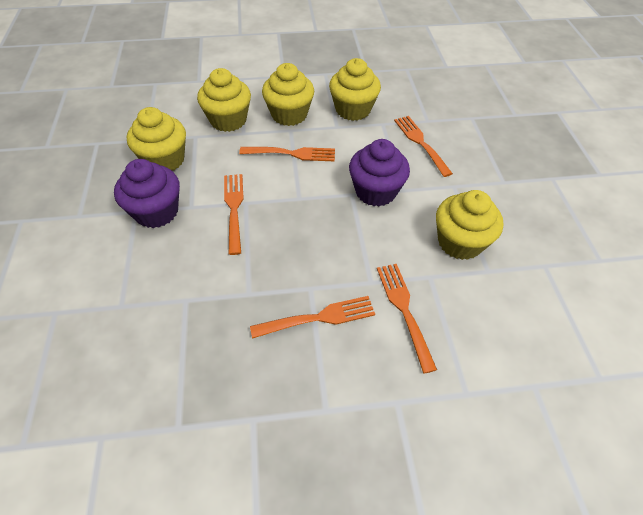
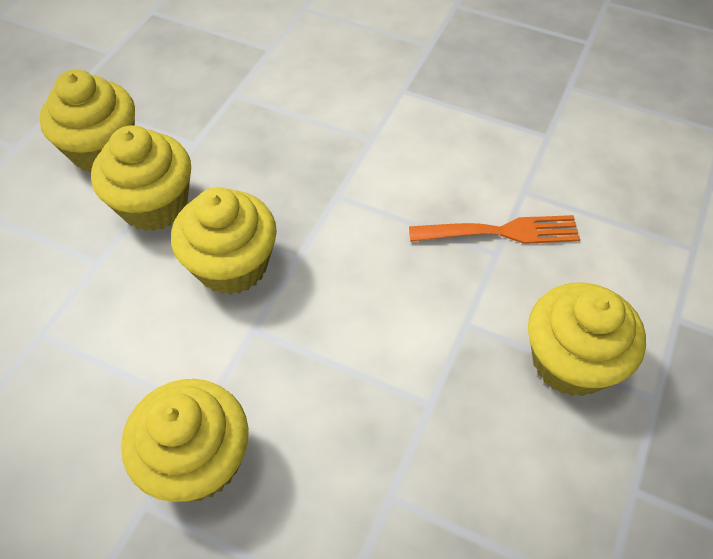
orange fork: 5 -> 1
purple cupcake: 2 -> 0

